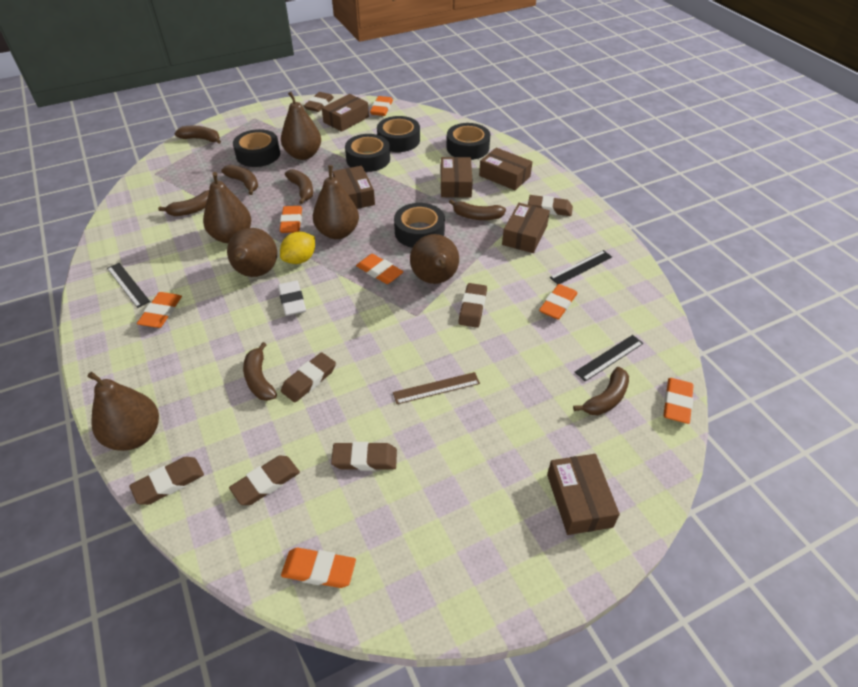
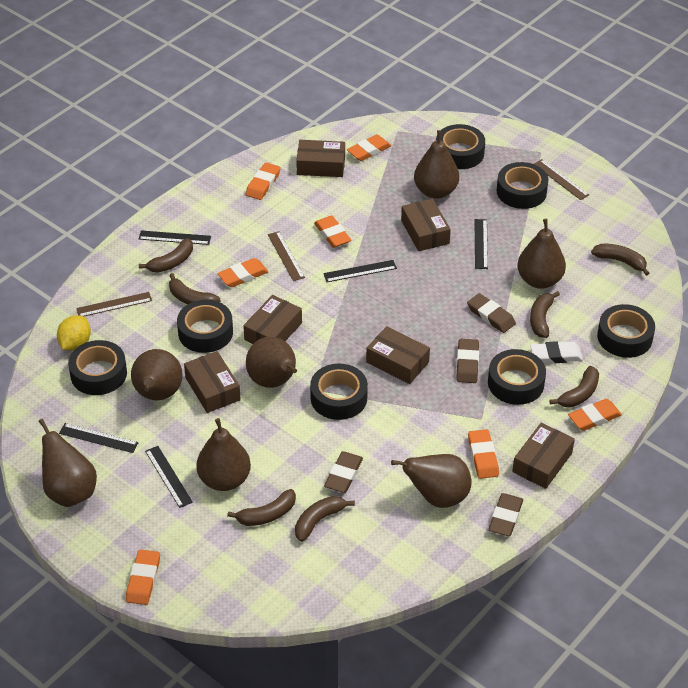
black ruler: 3 -> 5
black tape: 5 -> 7
brown eraser: 7 -> 4
brown pear: 6 -> 7
brown ruler: 1 -> 3

